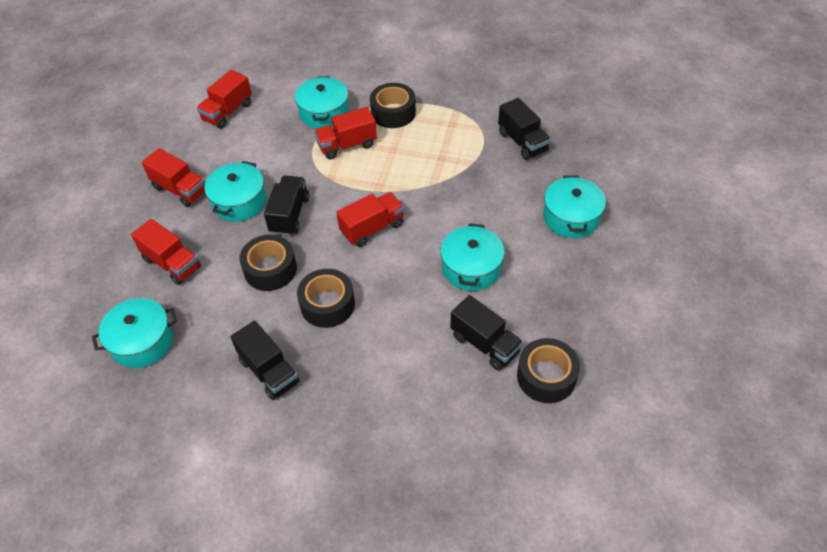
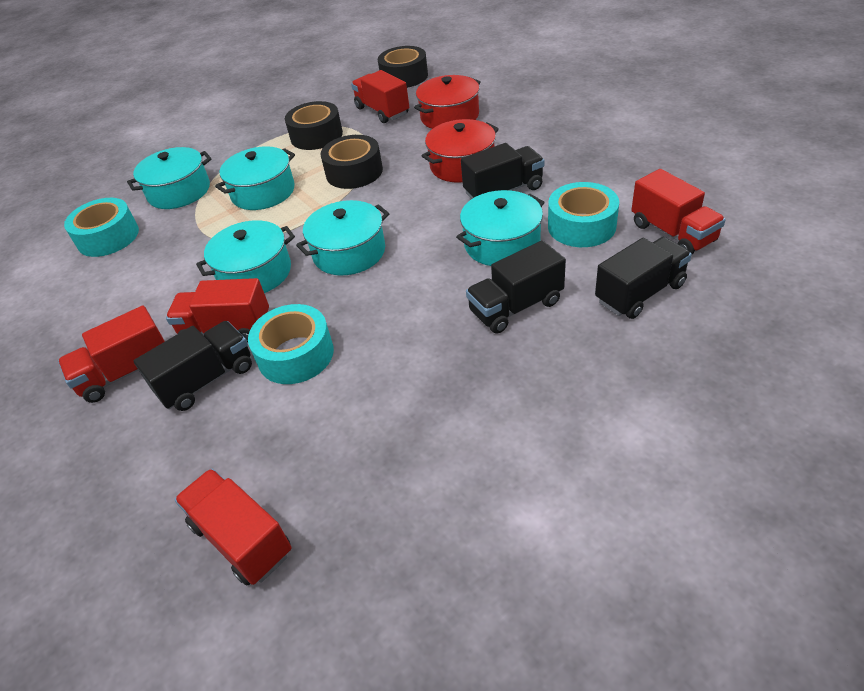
black tape: 4 -> 3
red pot: 0 -> 2
turquoise tape: 0 -> 3

